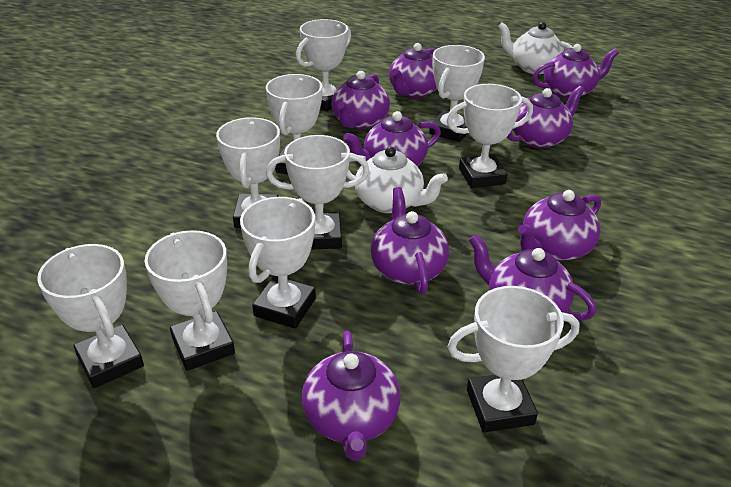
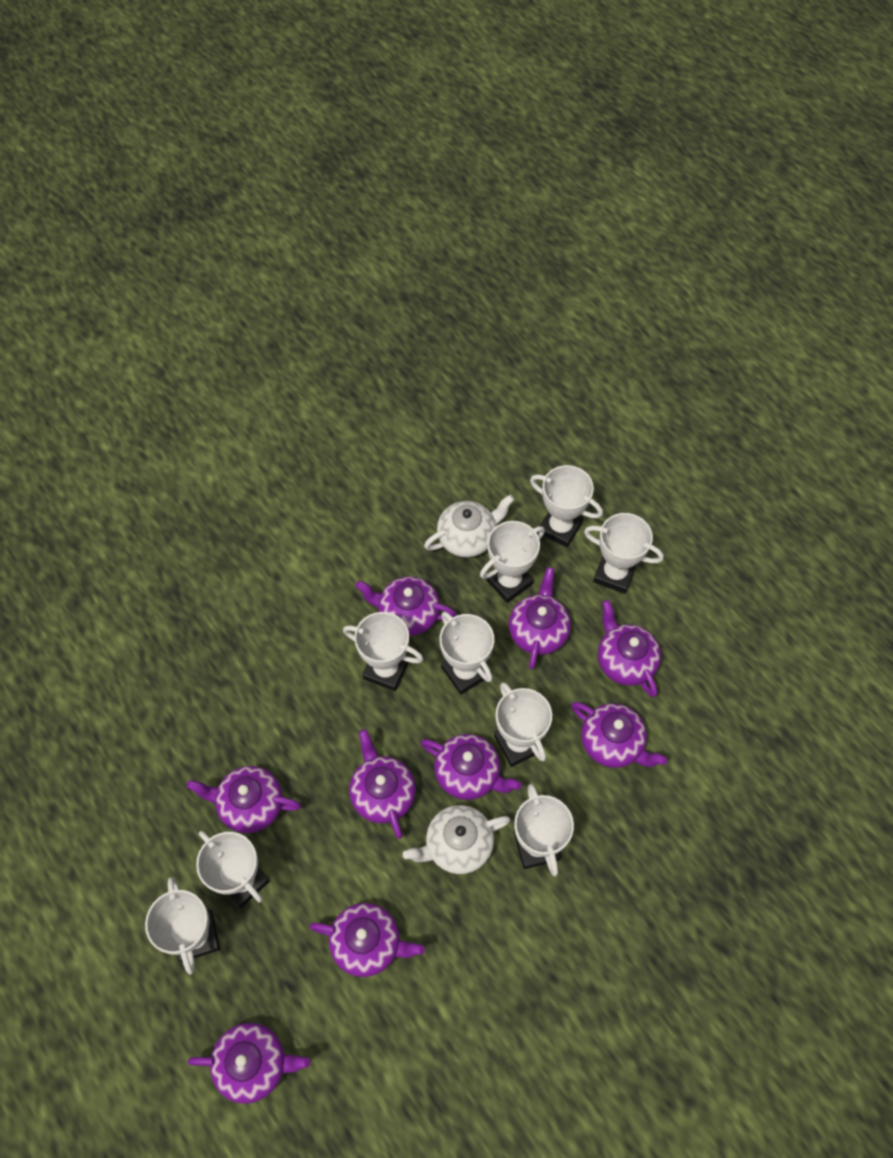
white trophy: 10 -> 9

